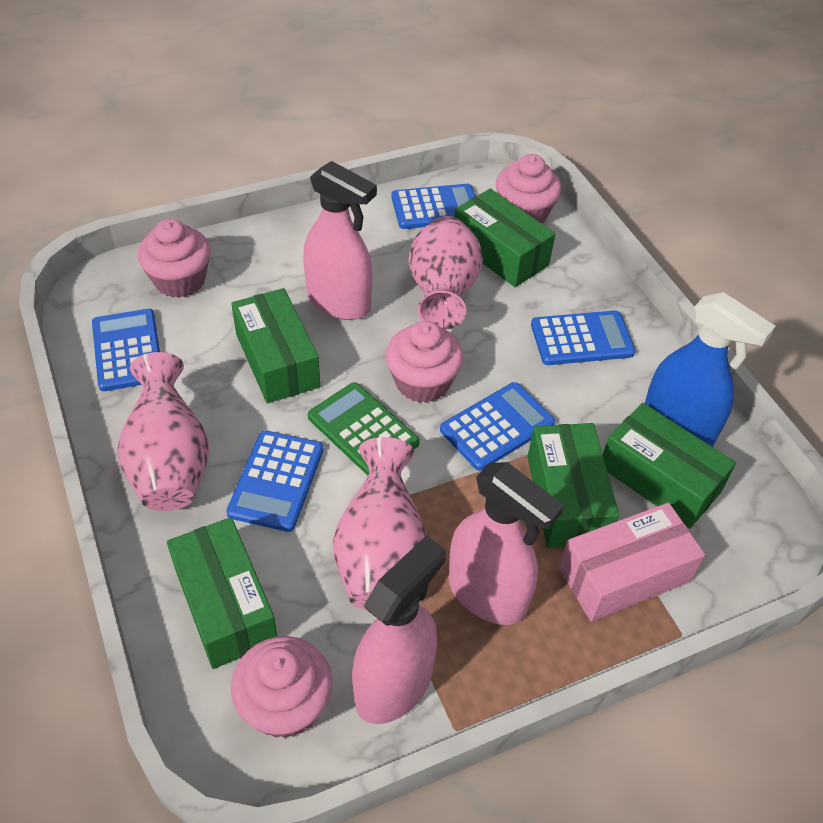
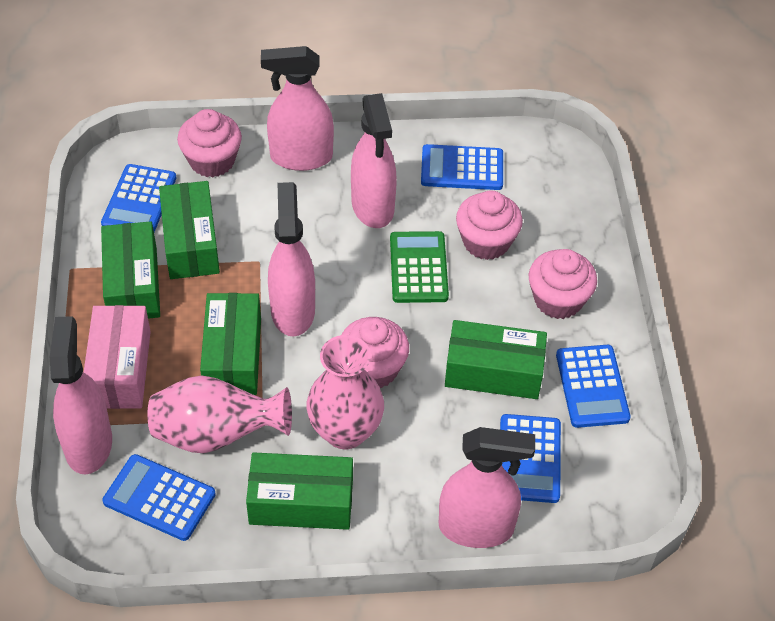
blue spray bottle: 1 -> 0
pink spray bottle: 3 -> 5
pink vase: 3 -> 2

